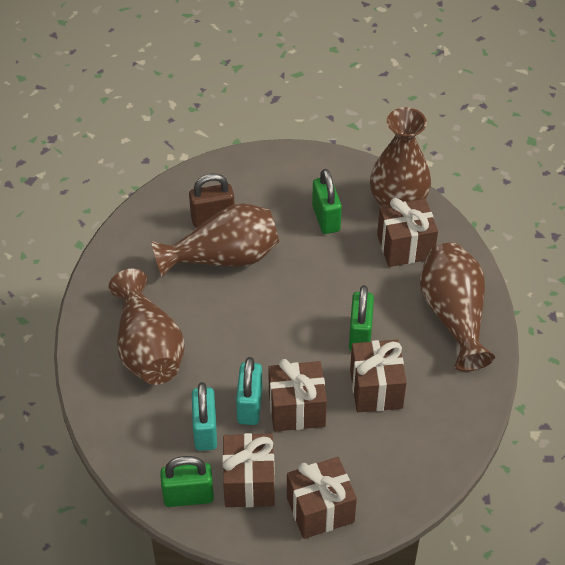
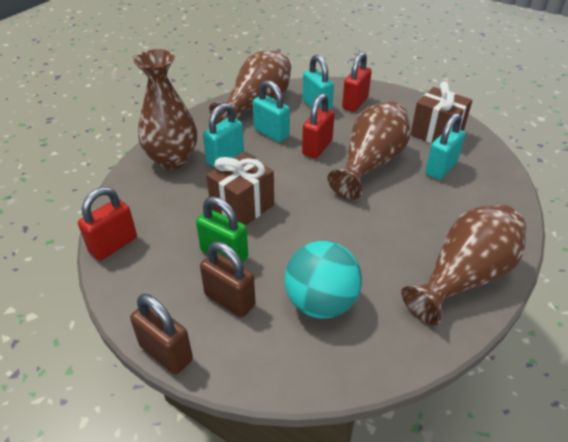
brown gift: 5 -> 2
brown padlock: 1 -> 2
green padlock: 3 -> 1
red padlock: 0 -> 3
turquoise ball: 0 -> 1
turquoise padlock: 2 -> 4

